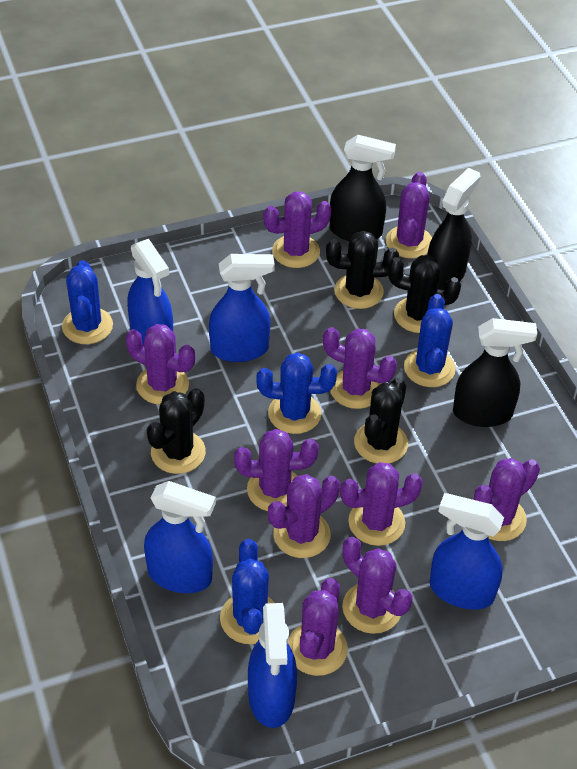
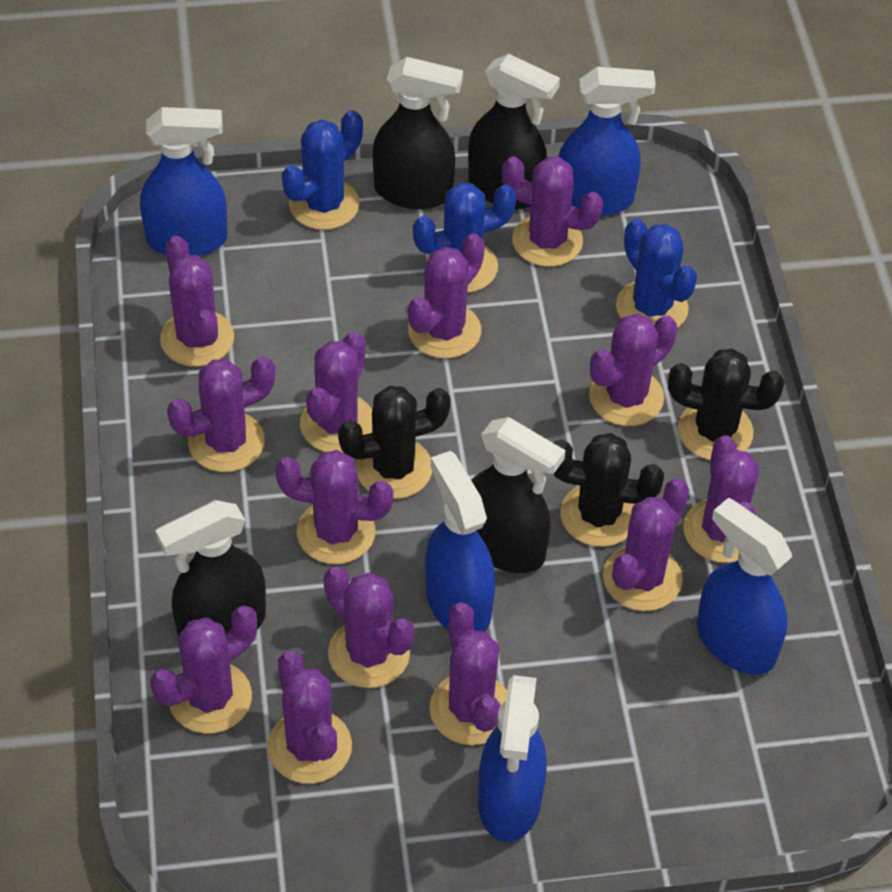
black cactus: 4 -> 3
black spray bottle: 3 -> 4
blue cactus: 4 -> 3
purple cactus: 10 -> 13

